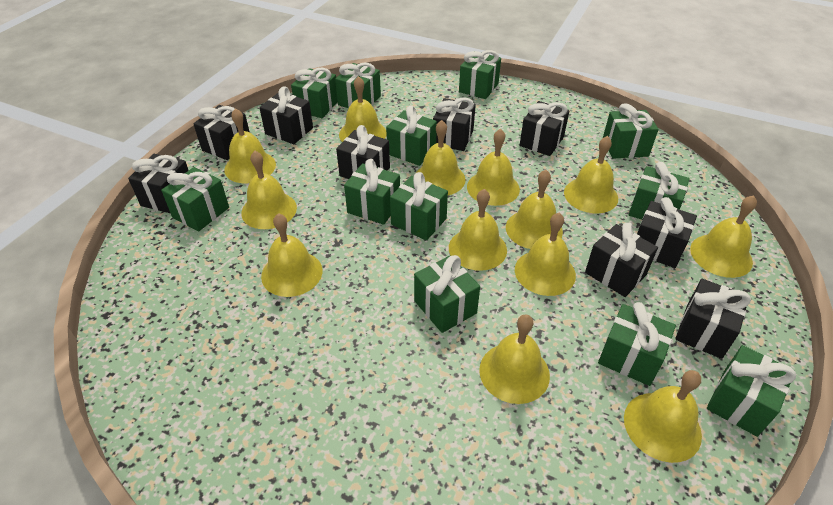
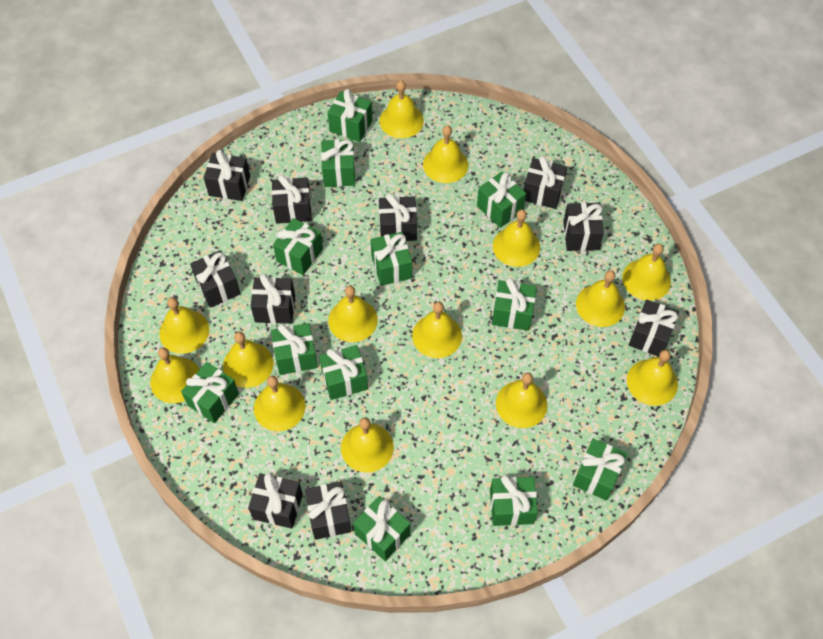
black gift: 9 -> 10
yellow bell: 13 -> 14

